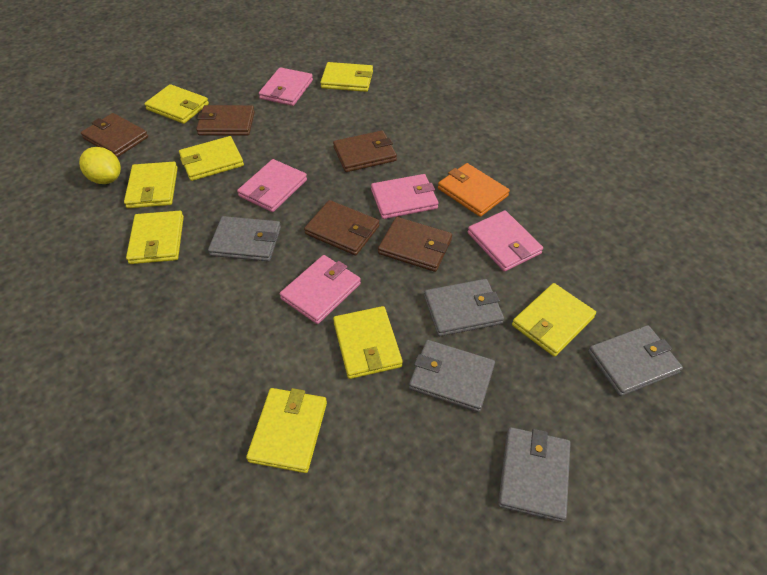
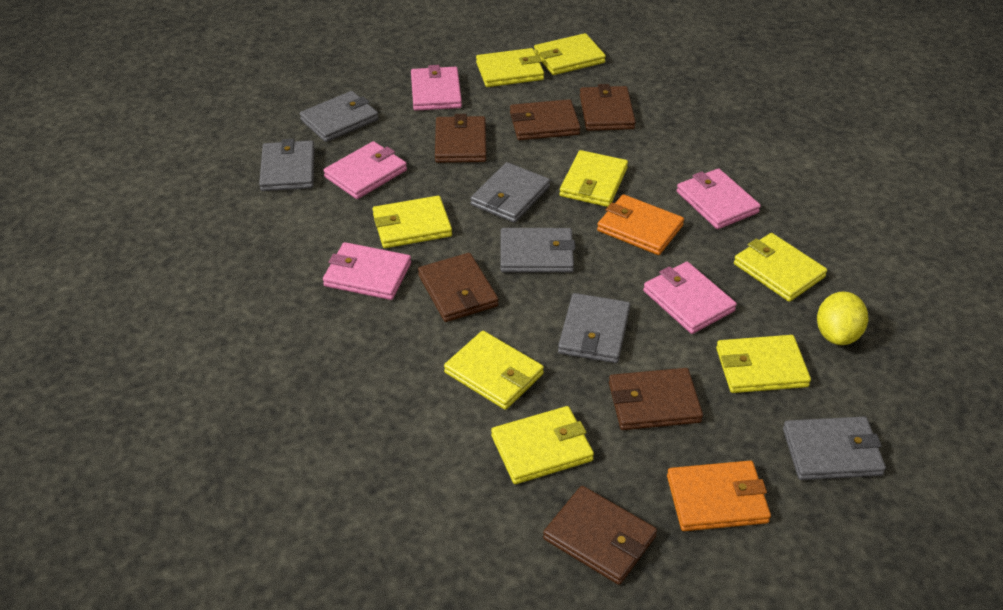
brown wallet: 5 -> 6
grey wallet: 5 -> 6
orange wallet: 1 -> 2

